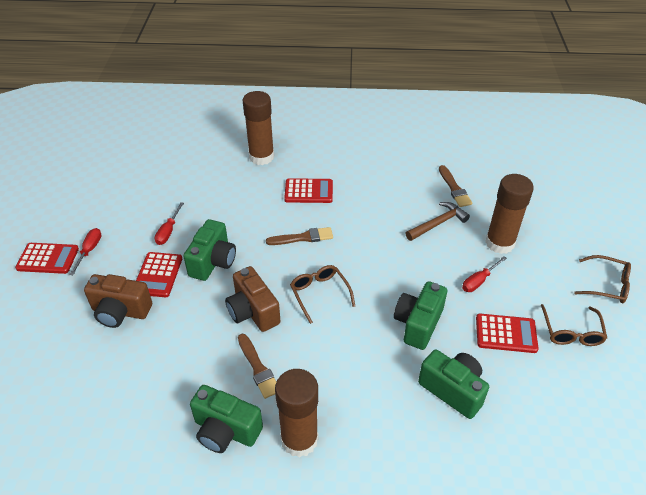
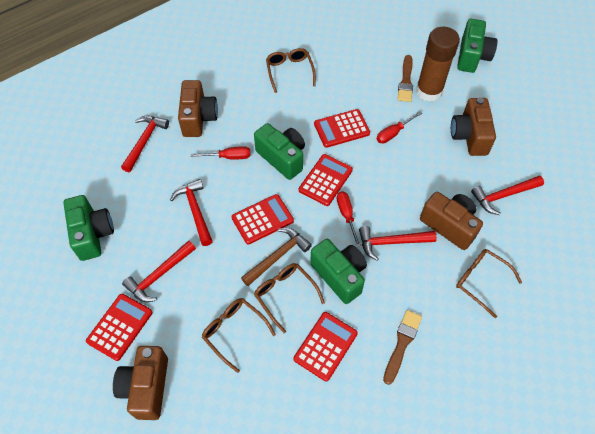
brown brush: 3 -> 2
brown camera: 2 -> 4
brown glasses: 3 -> 4
brown glue stick: 3 -> 1
red calculator: 4 -> 5
red hammer: 0 -> 5

